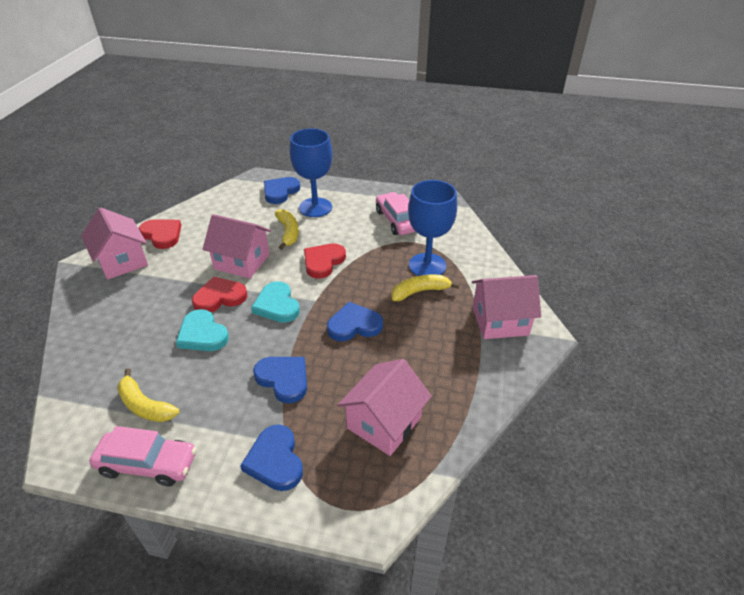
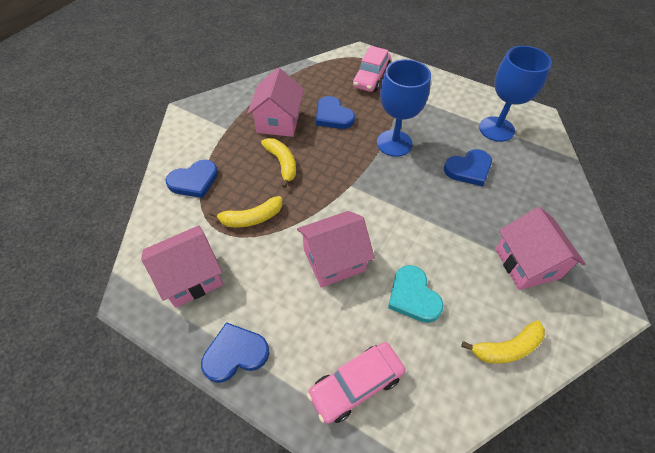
red heart: 3 -> 0
turquoise heart: 2 -> 1

